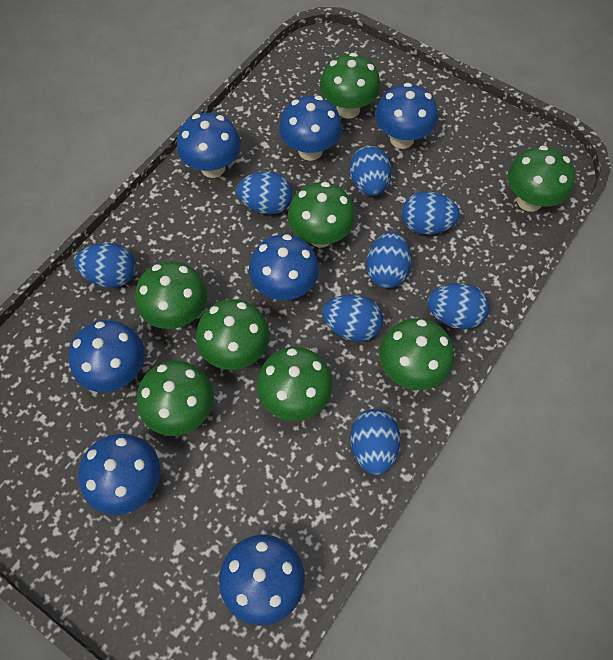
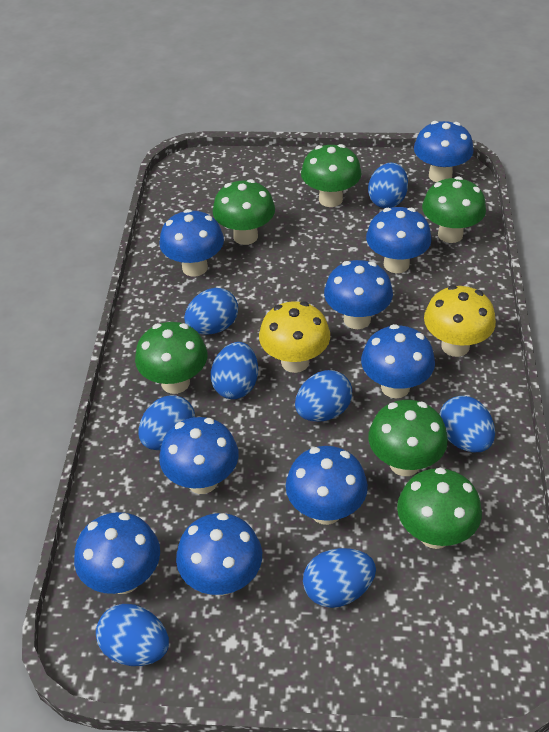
blue mushroom: 7 -> 9
green mushroom: 8 -> 6
yellow mushroom: 0 -> 2

